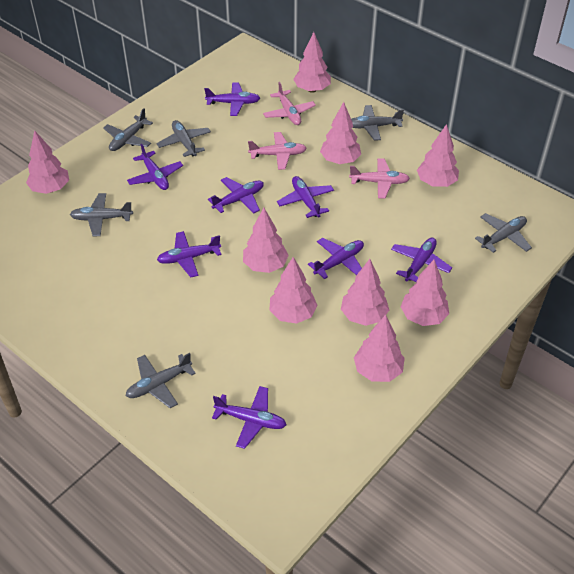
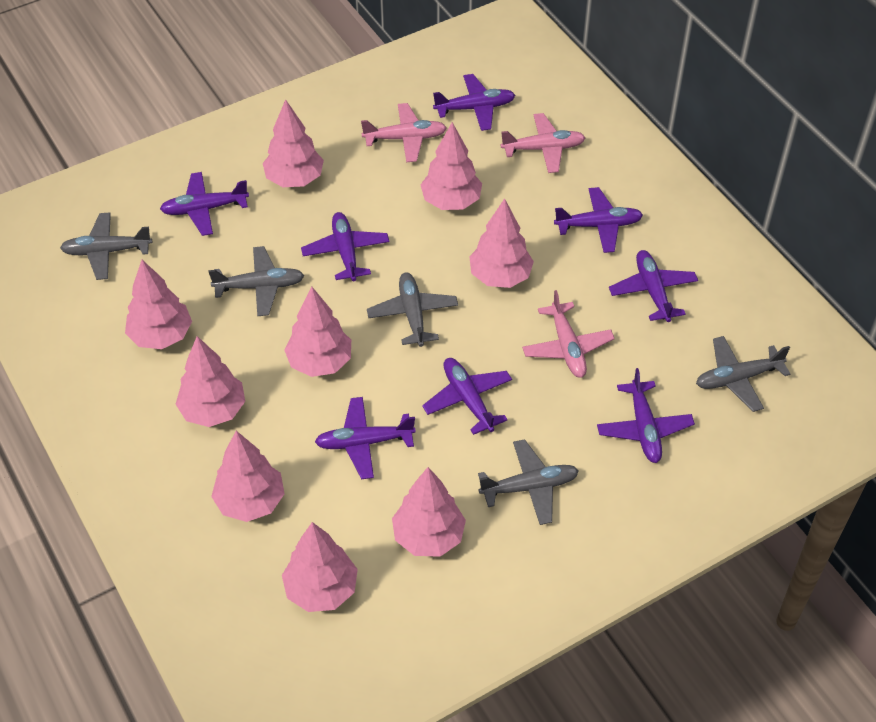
grey plane: 6 -> 5

